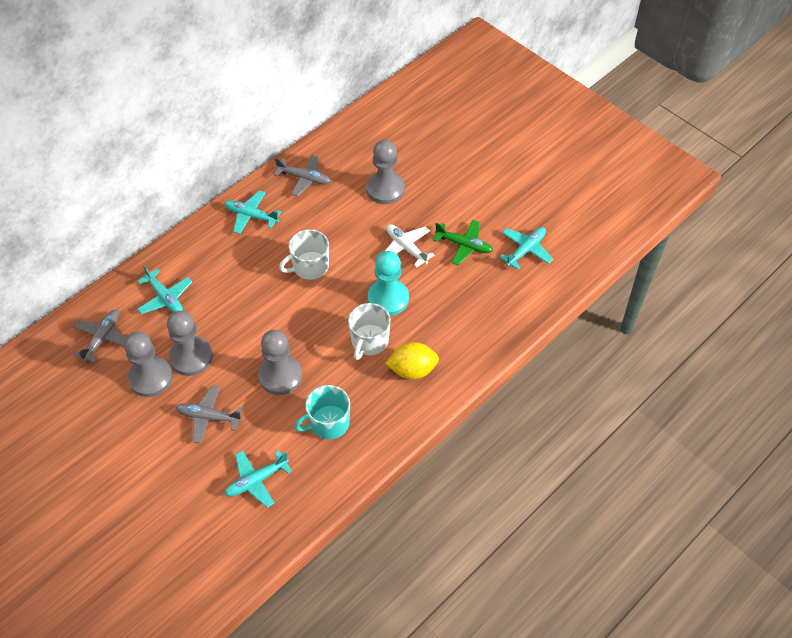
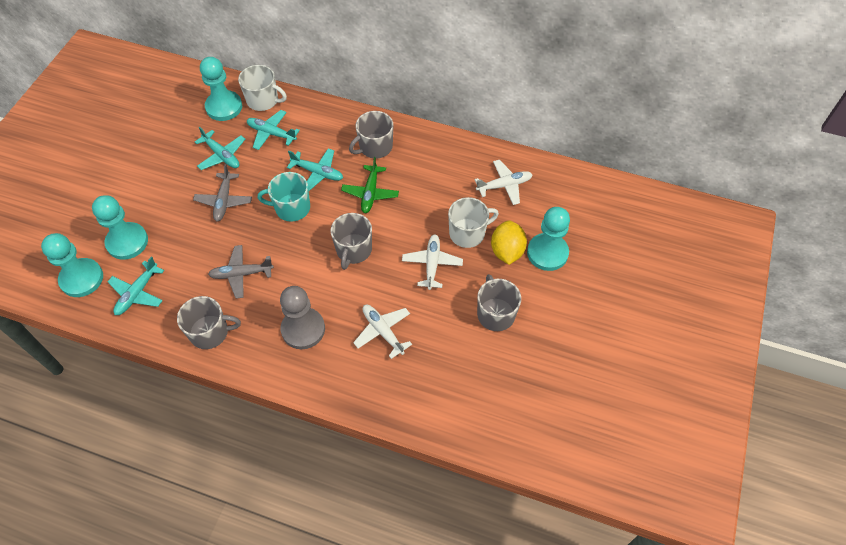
grey mug: 0 -> 4
grey pawn: 4 -> 1
grey plane: 3 -> 2
turquoise pawn: 1 -> 4
white plane: 1 -> 3

